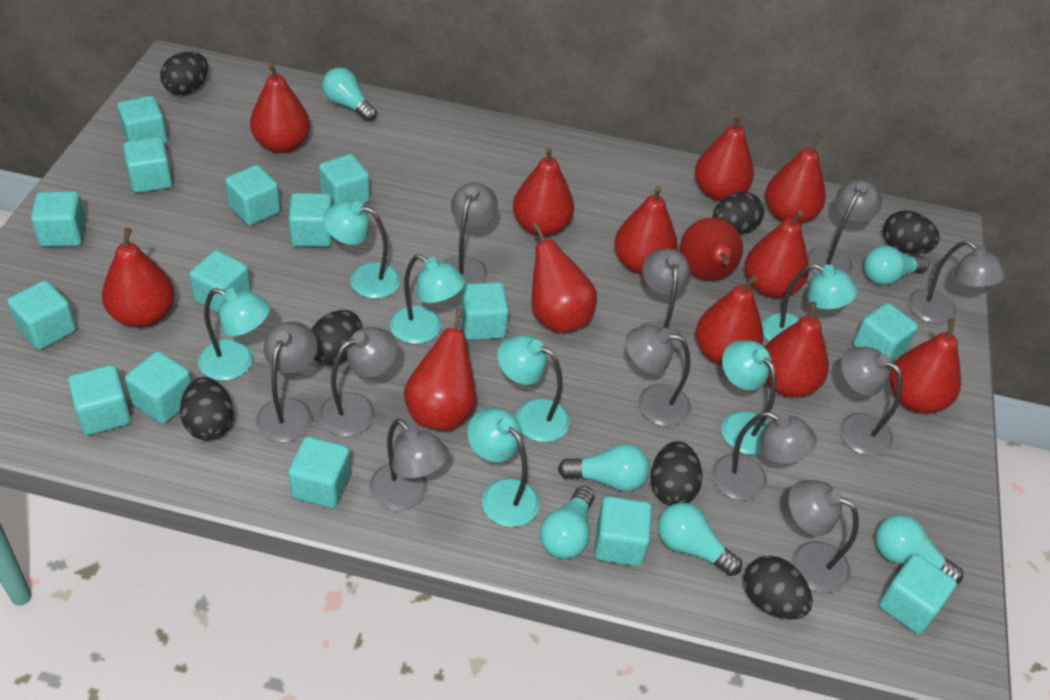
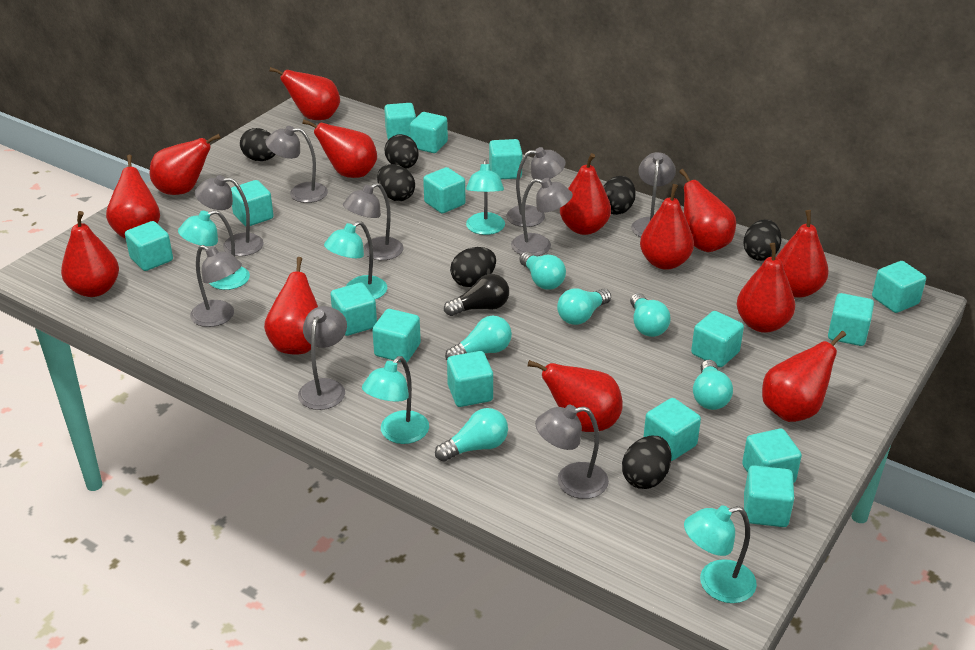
black light bulb: 0 -> 1
grey lamp: 11 -> 9
turquoise lamp: 7 -> 5

